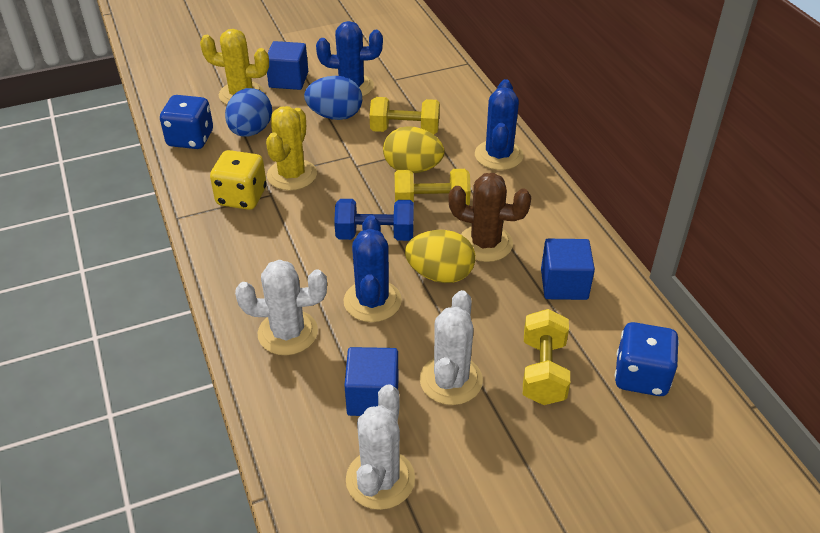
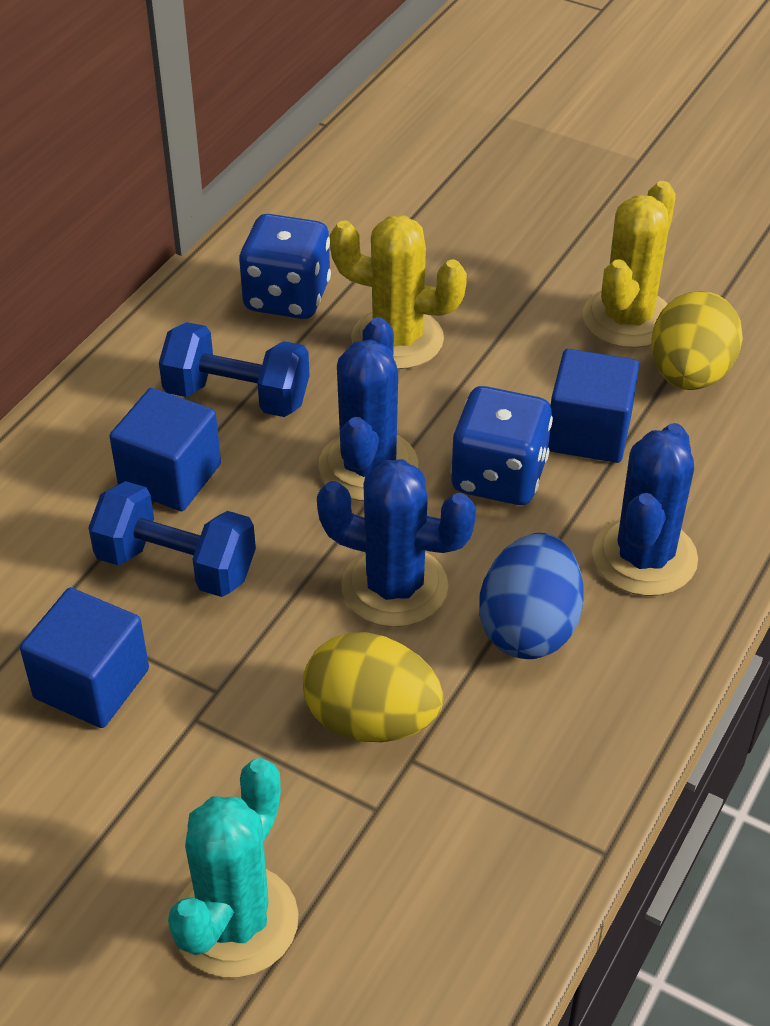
blue dumbbell: 1 -> 2
blue egg: 2 -> 1
brown cactus: 1 -> 0
turquoise cactus: 0 -> 1
white cactus: 3 -> 0
yellow dice: 1 -> 0
yellow dumbbell: 3 -> 0

